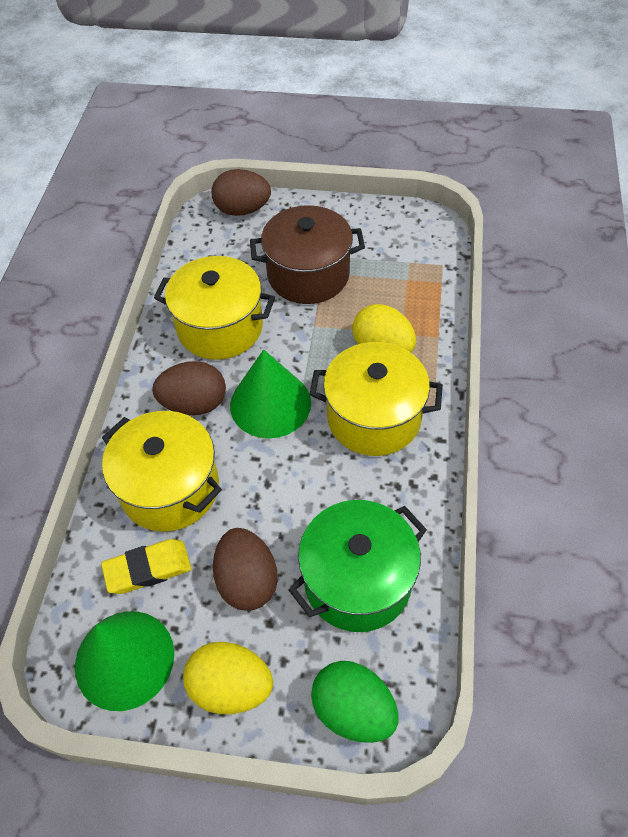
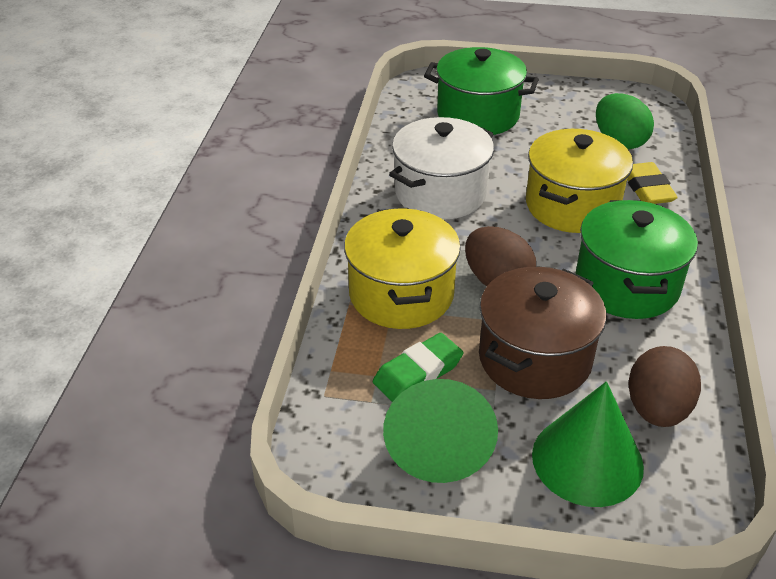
brown egg: 3 -> 2
green eraser: 0 -> 1
green pot: 1 -> 2
white pot: 0 -> 1
yellow egg: 2 -> 0
yellow pot: 3 -> 2

